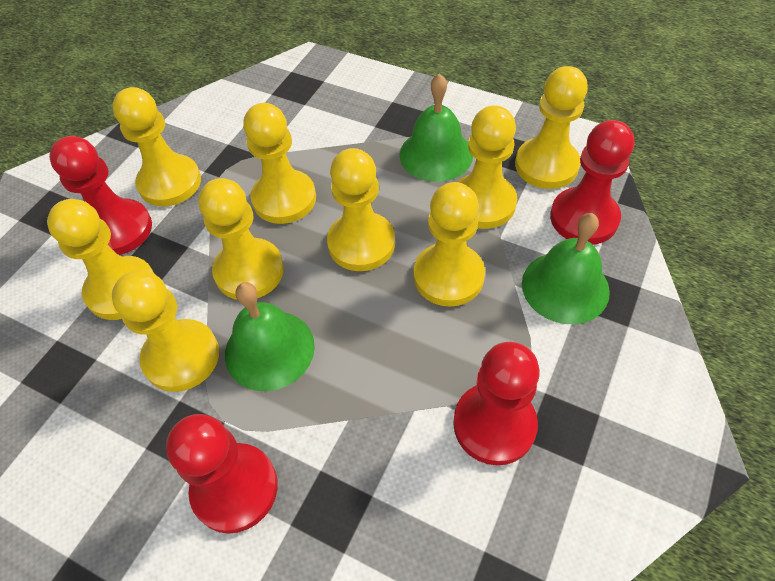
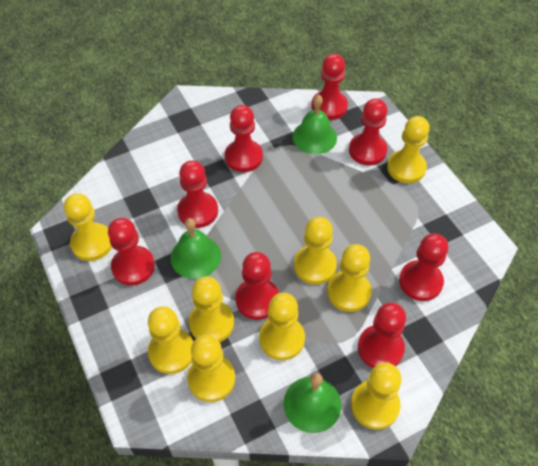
red pawn: 4 -> 8

